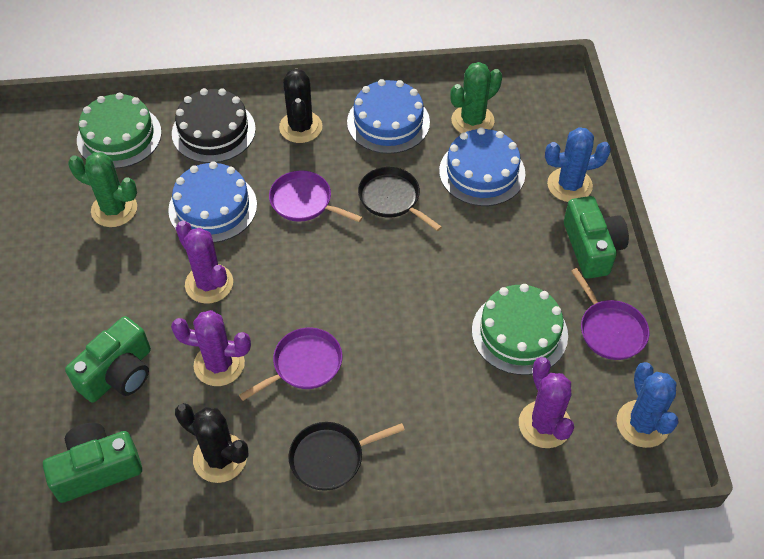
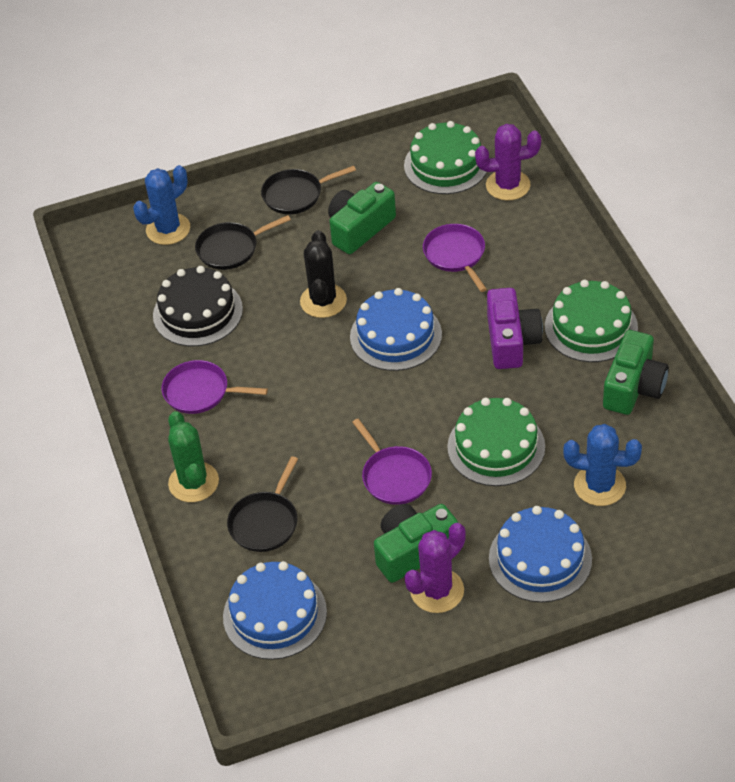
black cactus: 2 -> 1
black pan: 2 -> 3
green cactus: 2 -> 1
green cake: 2 -> 3
purple cactus: 3 -> 2
purple camera: 0 -> 1

